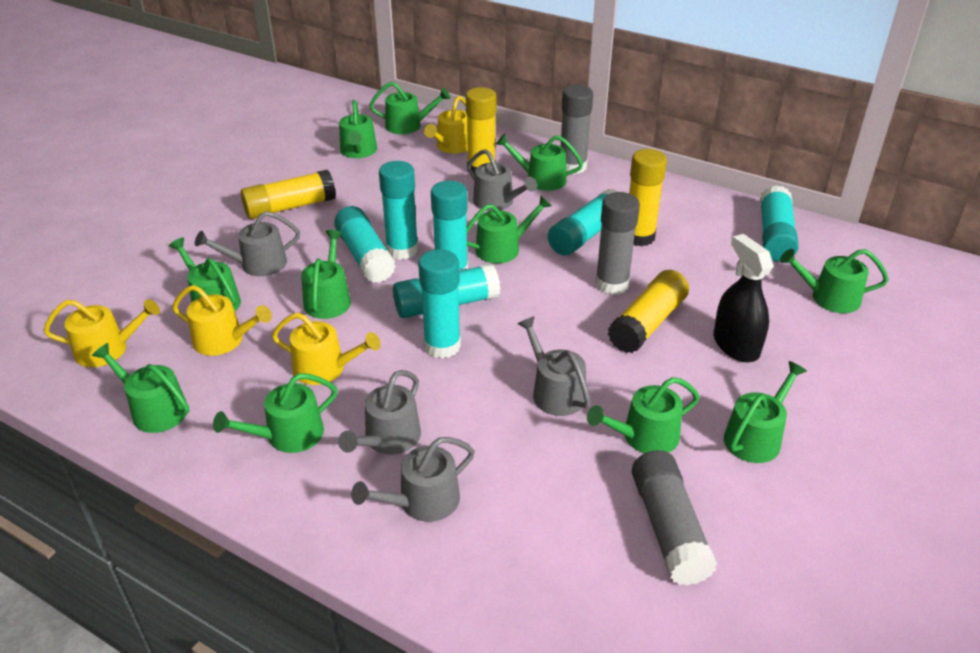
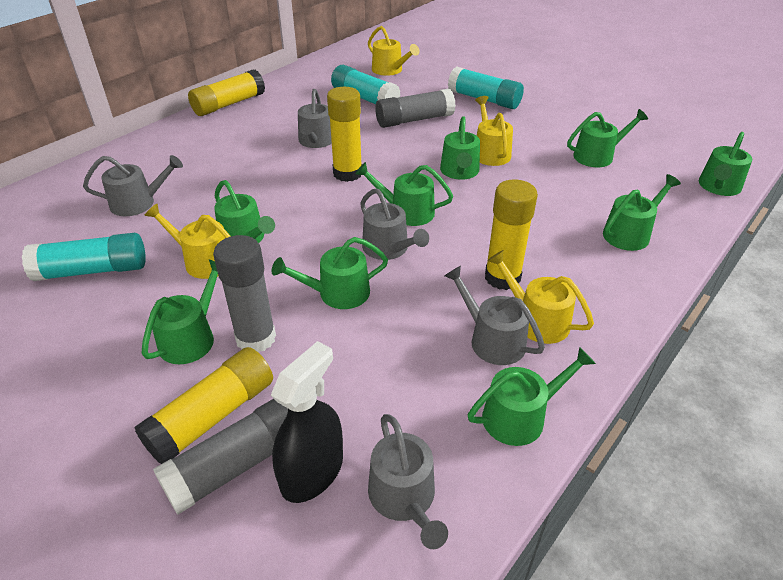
green watering can: 11 -> 9
turquoise glue stick: 7 -> 3

